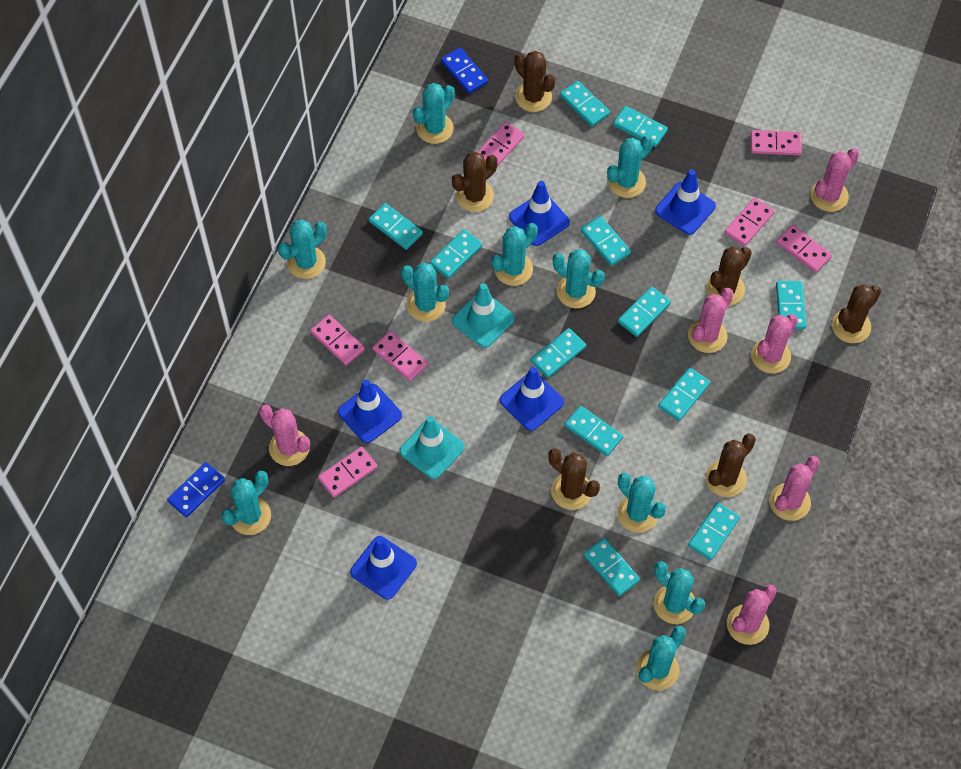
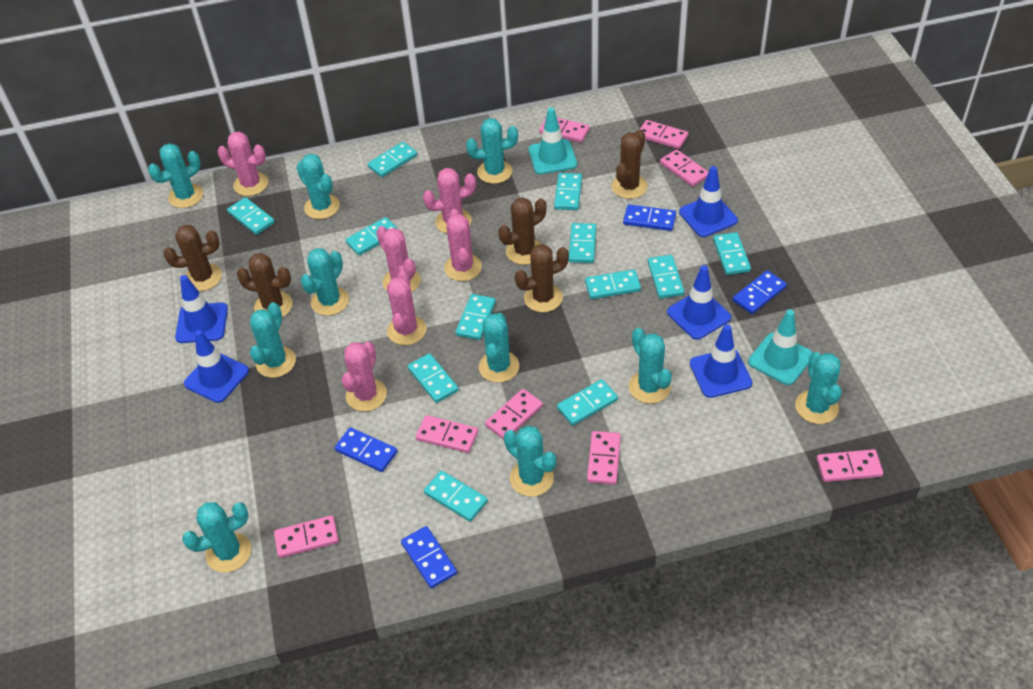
blue domino: 2 -> 4
brown cactus: 6 -> 5
pink domino: 7 -> 8

